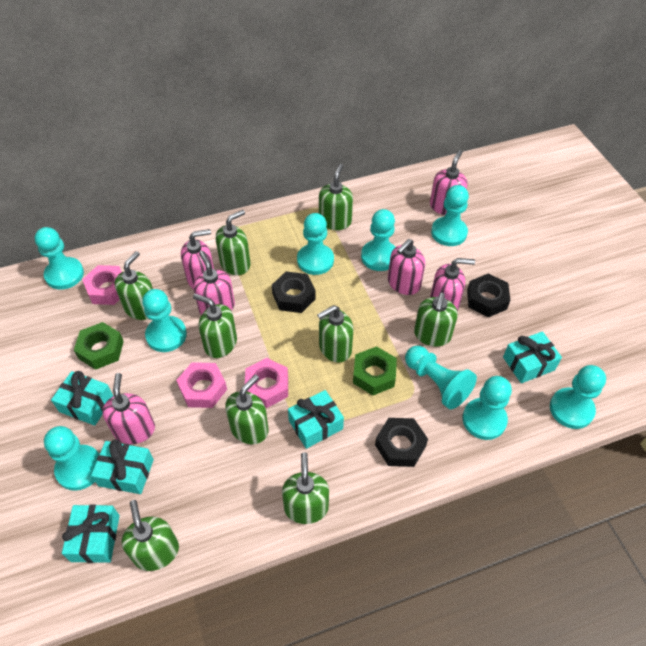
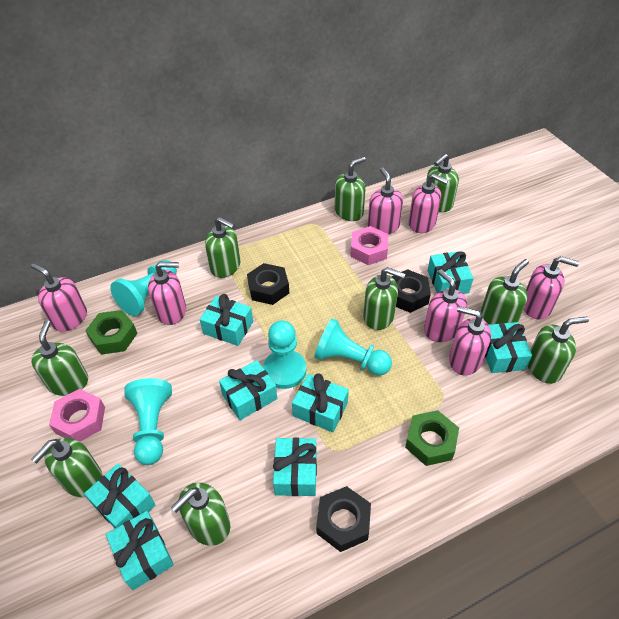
pink nut: 3 -> 2
pink soap dispenser: 6 -> 7
turquoise gift: 5 -> 8
turquoise pawn: 9 -> 4

